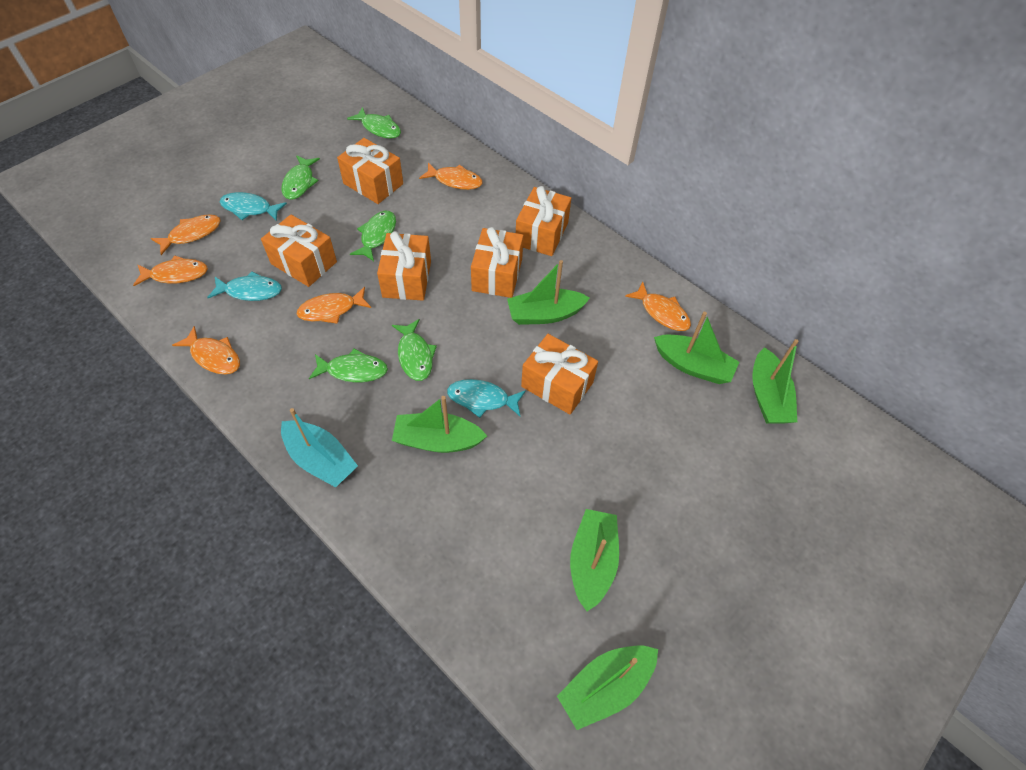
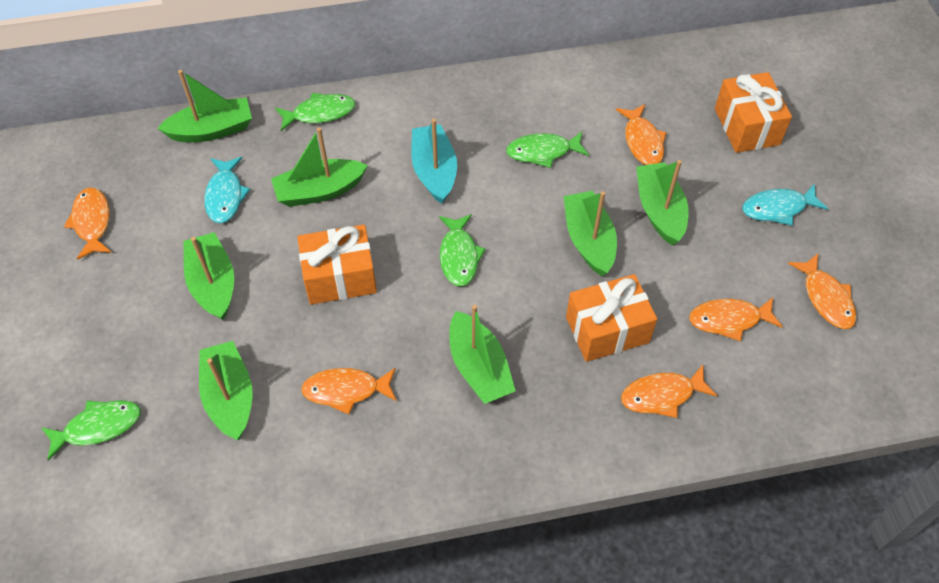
green boat: 6 -> 7
green fish: 5 -> 4
orange gift: 6 -> 3
turquoise fish: 3 -> 2

